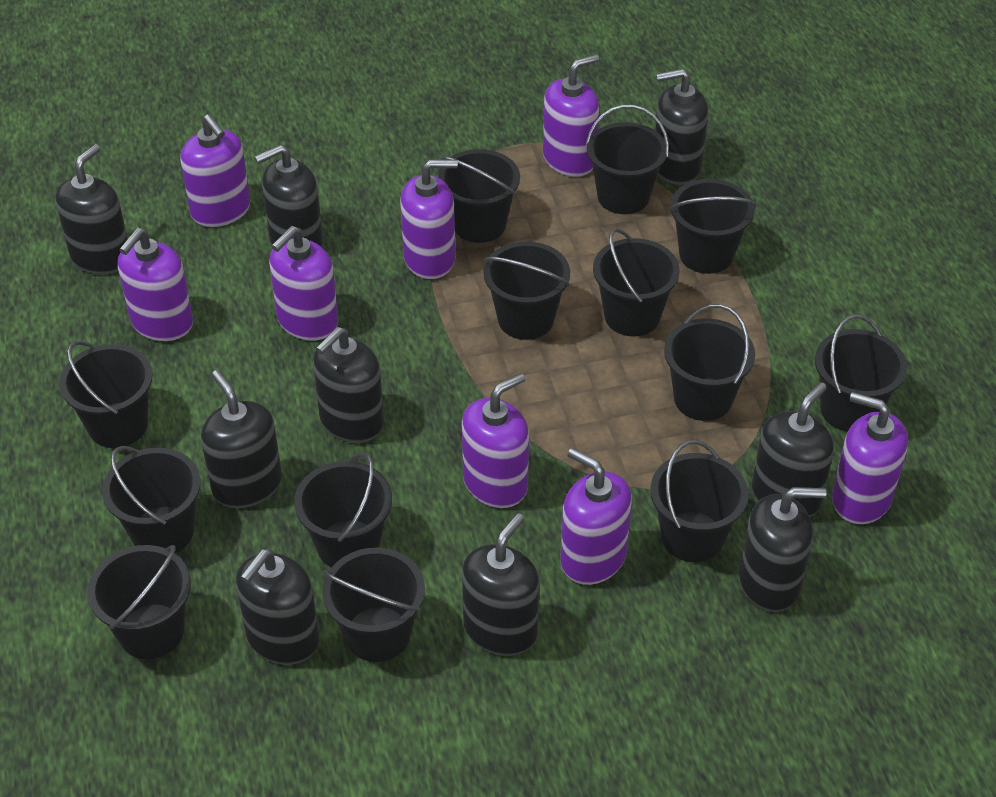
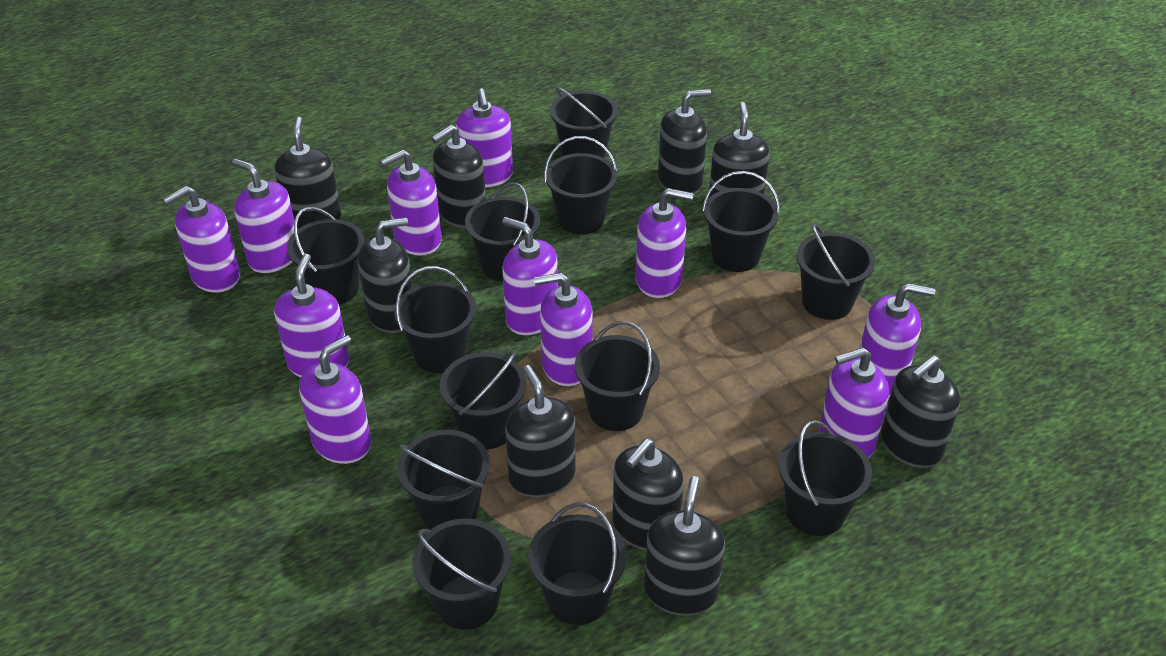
purple soap dispenser: 8 -> 11

